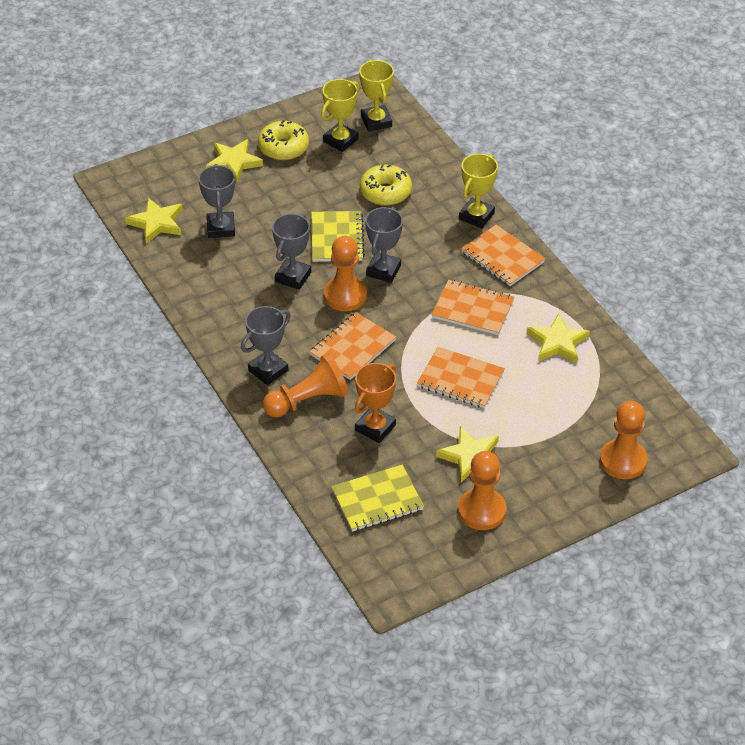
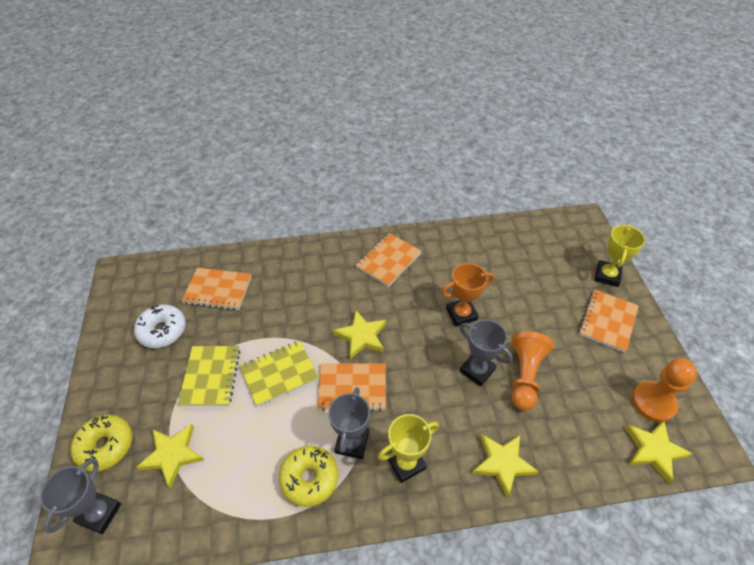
grey trophy: 4 -> 3
orange pawn: 4 -> 2
white donut: 0 -> 1
yellow trophy: 3 -> 2

